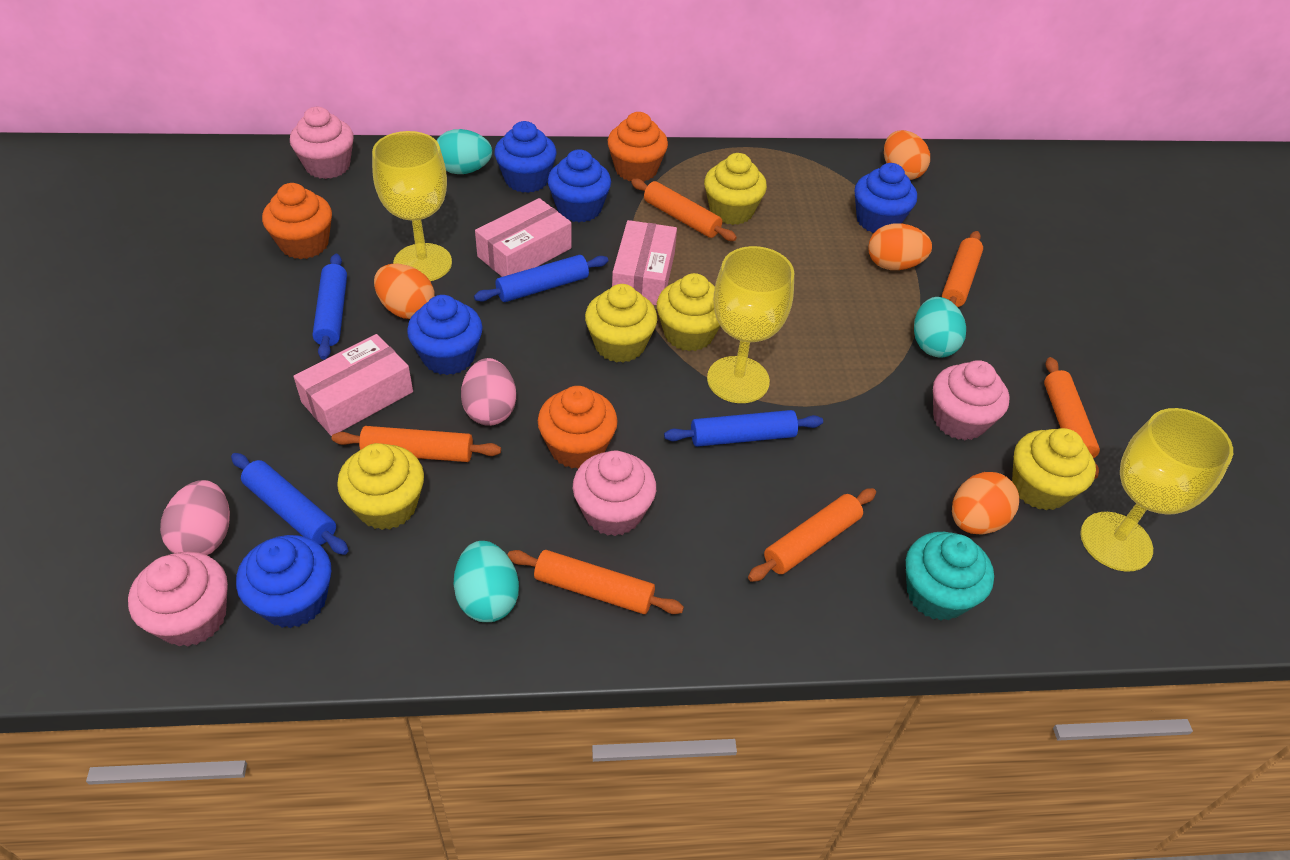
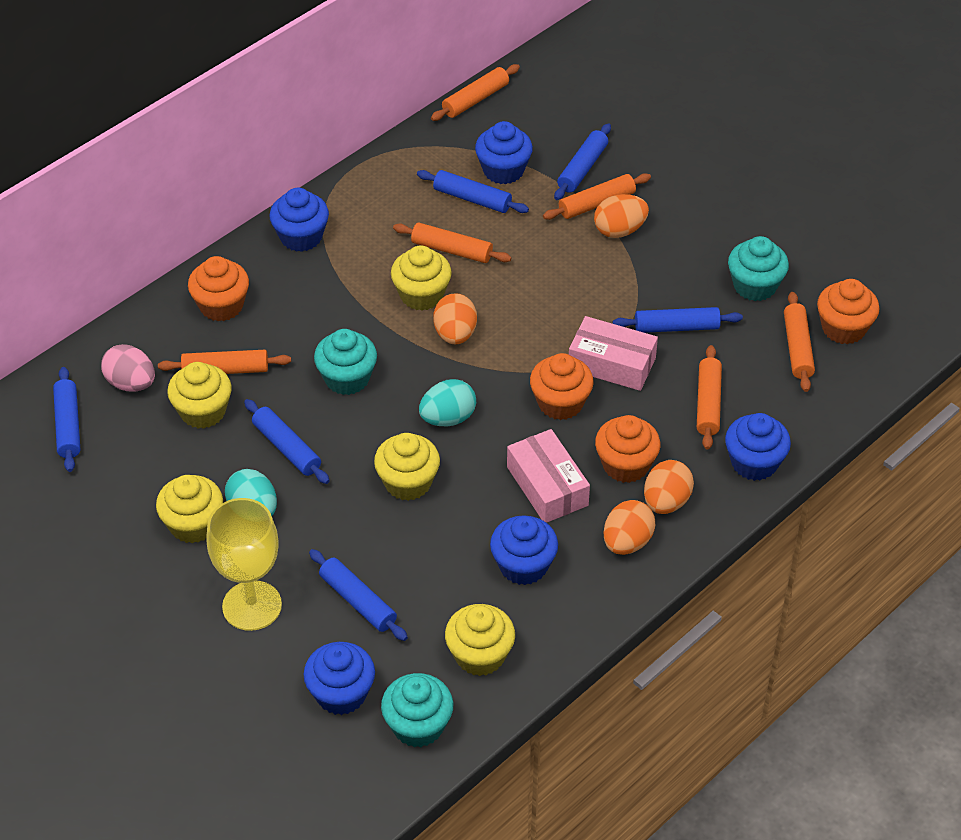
blue rolling pin: 4 -> 6
orange cupcake: 3 -> 4
pink box: 3 -> 2
pink cupcake: 4 -> 0
pink egg: 2 -> 1
turquoise cupcake: 1 -> 3
turquoise egg: 3 -> 2
yellow goblet: 3 -> 1

